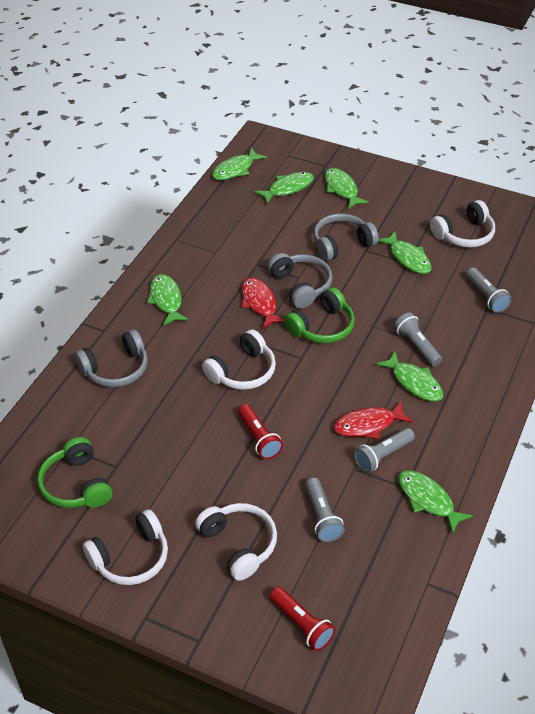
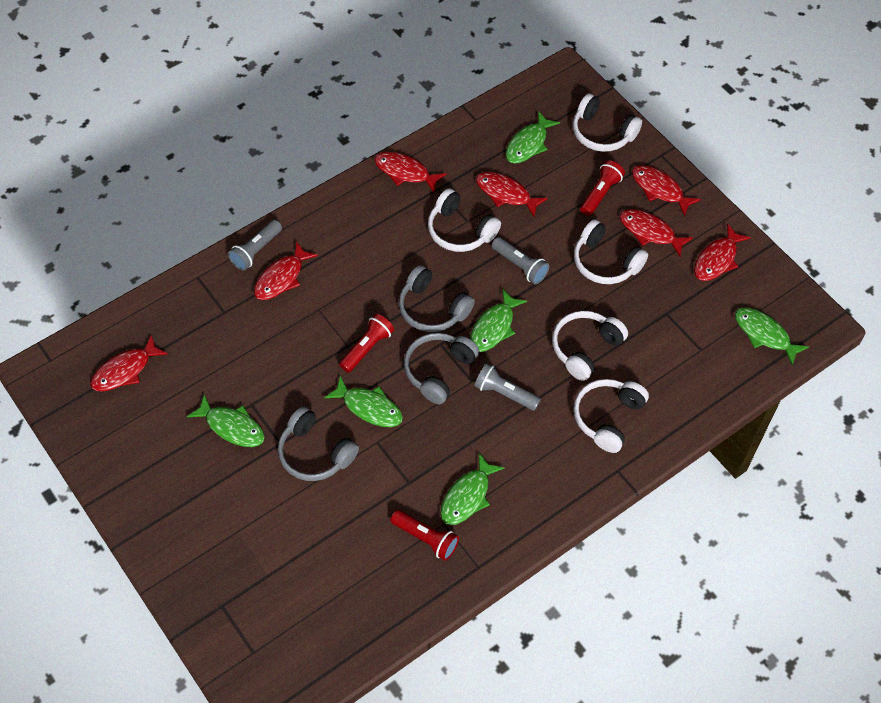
green fish: 7 -> 6
green headphones: 2 -> 0
grey flashlight: 4 -> 3
red fish: 2 -> 7
red flashlight: 2 -> 3
white headphones: 4 -> 5

